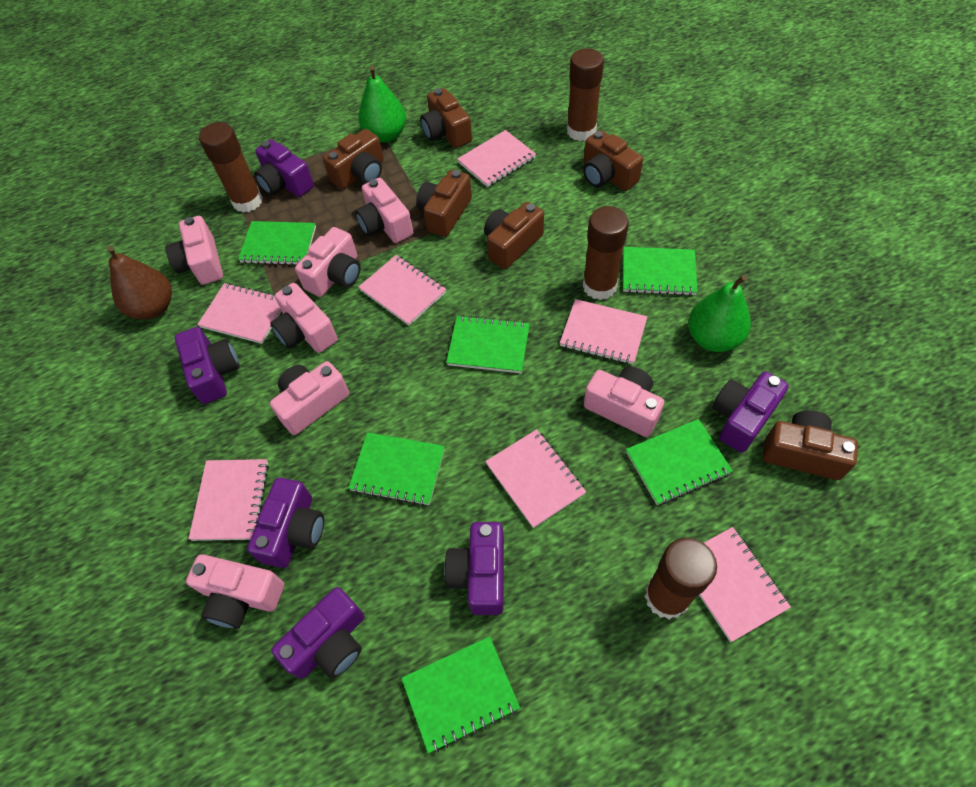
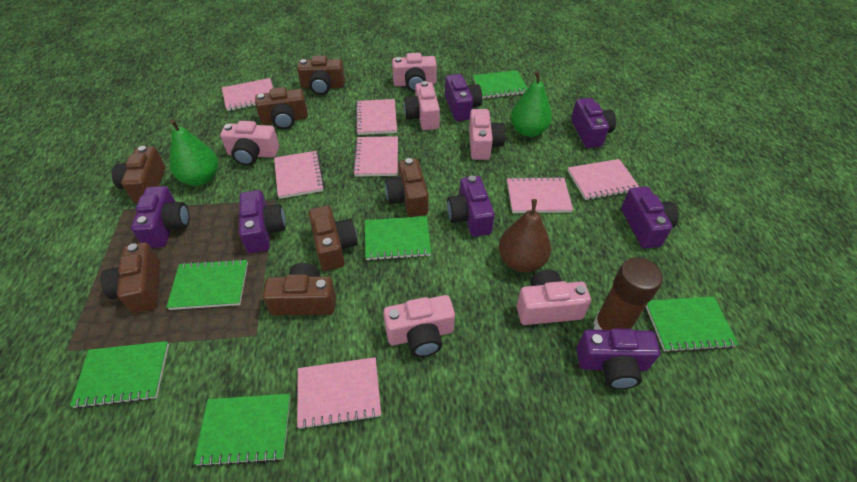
brown camera: 6 -> 7
brown glue stick: 4 -> 1
pink camera: 7 -> 6
purple camera: 6 -> 7

